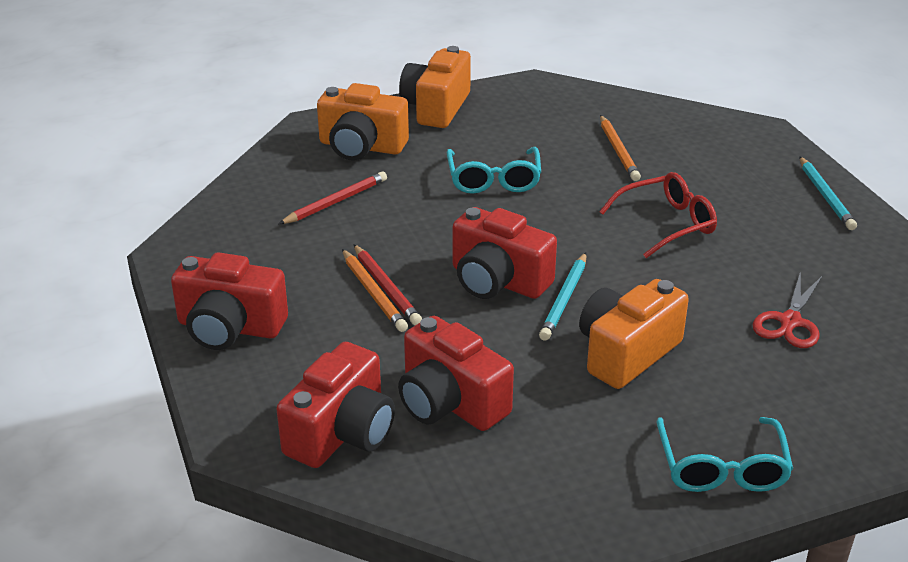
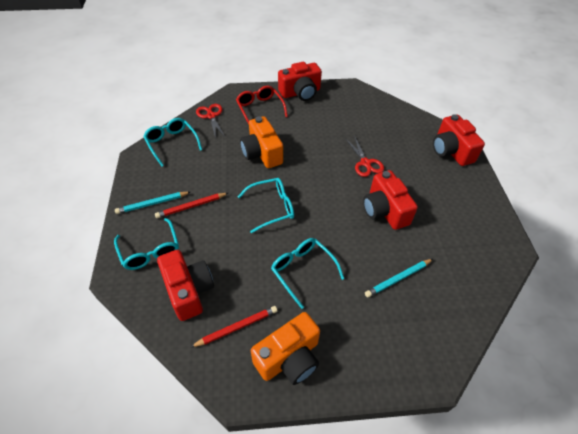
orange camera: 3 -> 2
orange pencil: 2 -> 0
red scissors: 1 -> 2
turquoise glasses: 2 -> 4

